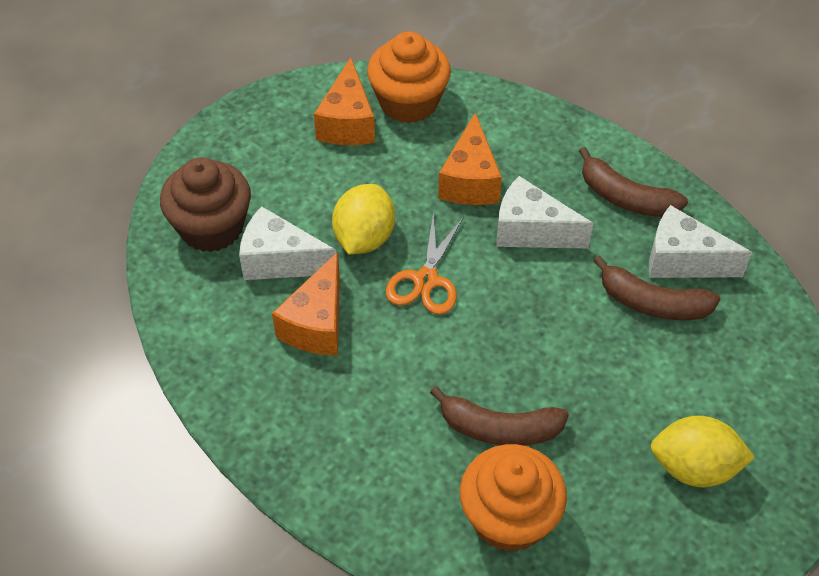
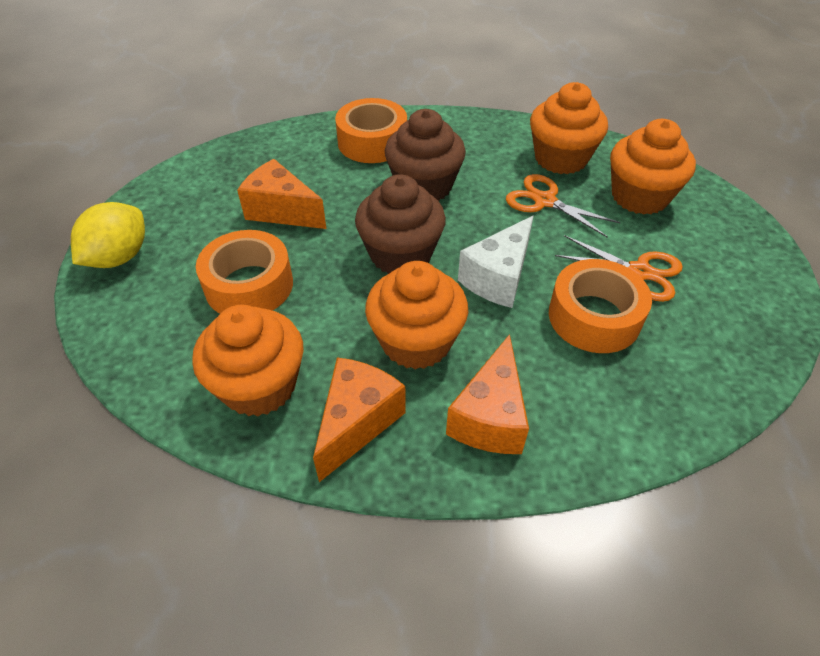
brown banana: 3 -> 0
brown cupcake: 1 -> 2
orange cupcake: 2 -> 4
orange scissors: 1 -> 2
orange tape: 0 -> 3
white cheese: 3 -> 1
yellow lemon: 2 -> 1

